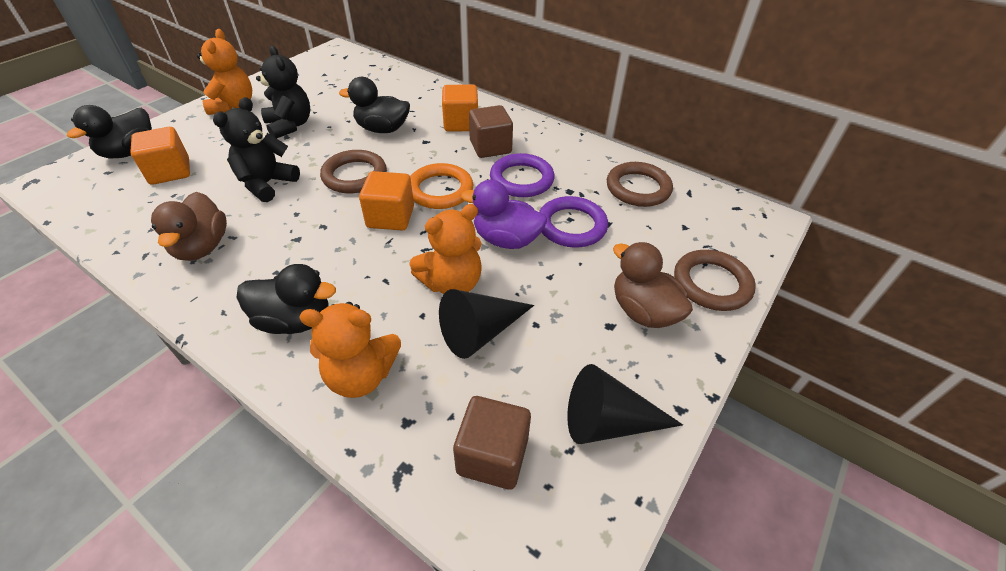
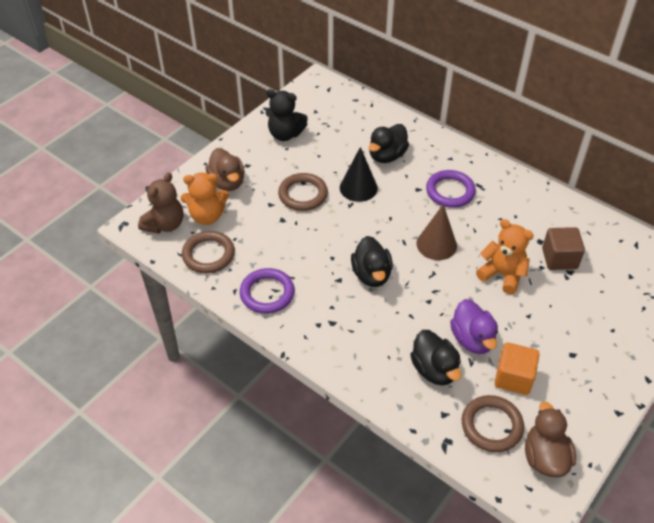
black cone: 2 -> 1
black teddy bear: 2 -> 1
brown cone: 0 -> 1
brown cube: 2 -> 1
brown teddy bear: 0 -> 1
orange cube: 3 -> 1
orange ring: 1 -> 0
orange teddy bear: 3 -> 2

